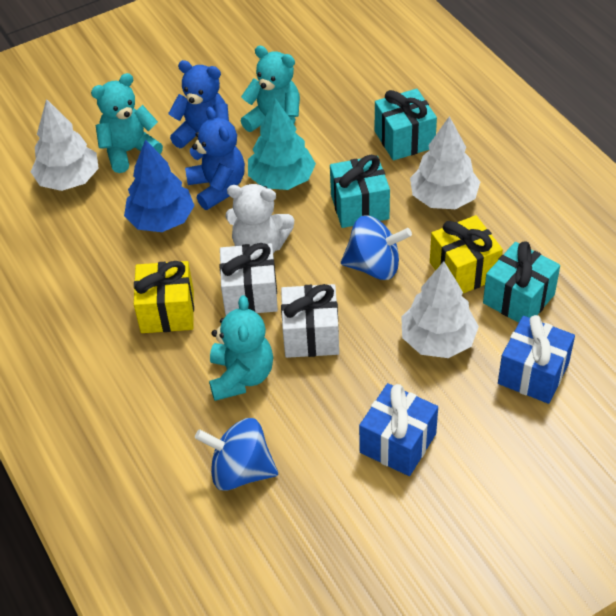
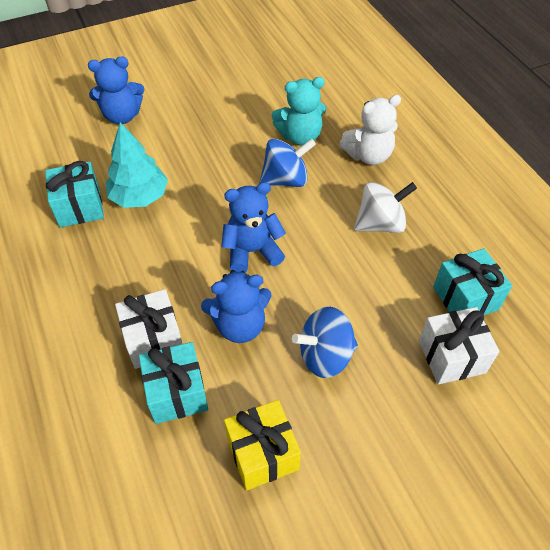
blue gift: 2 -> 0
blue teddy bear: 2 -> 3
blue tree: 1 -> 0
turquoise teddy bear: 3 -> 1
white spinning top: 0 -> 1
white tree: 3 -> 0
yellow gift: 2 -> 1

